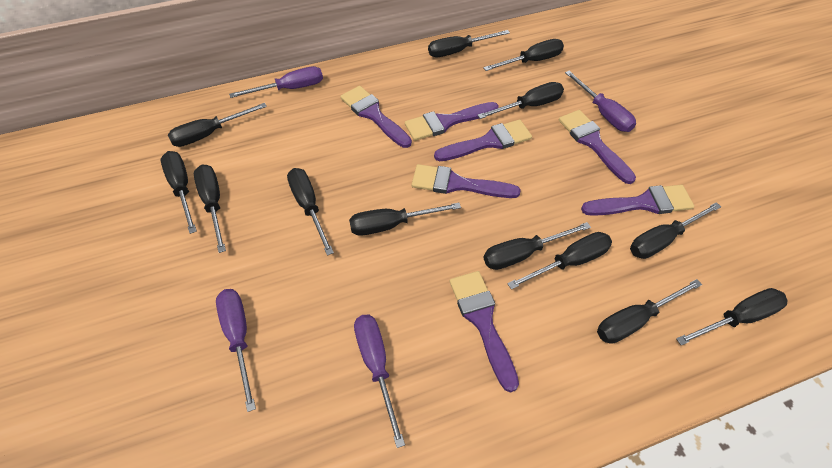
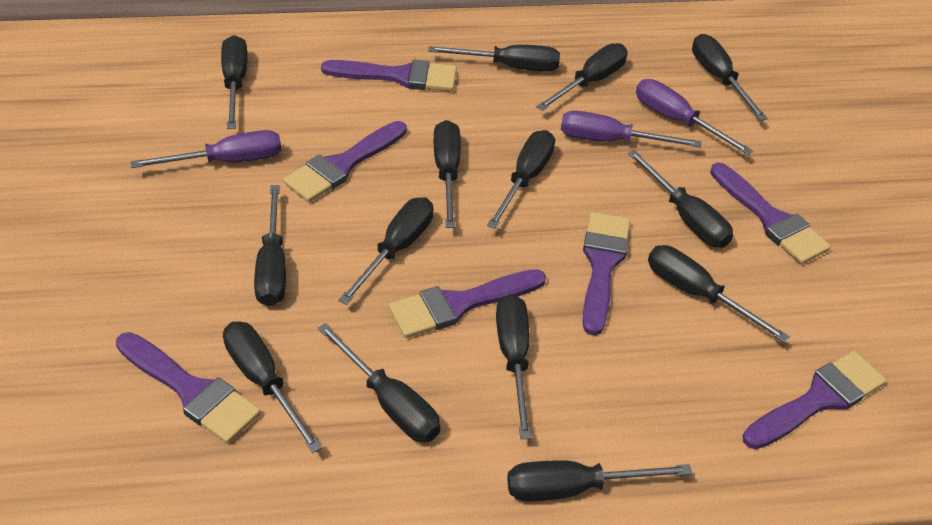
black screwdriver: 13 -> 14
purple screwdriver: 4 -> 3

